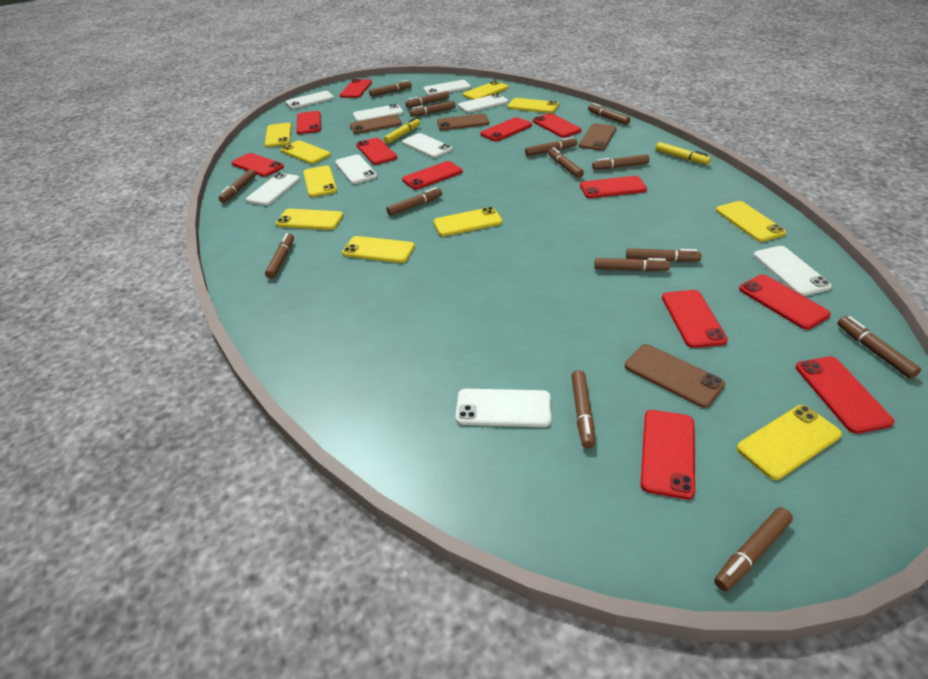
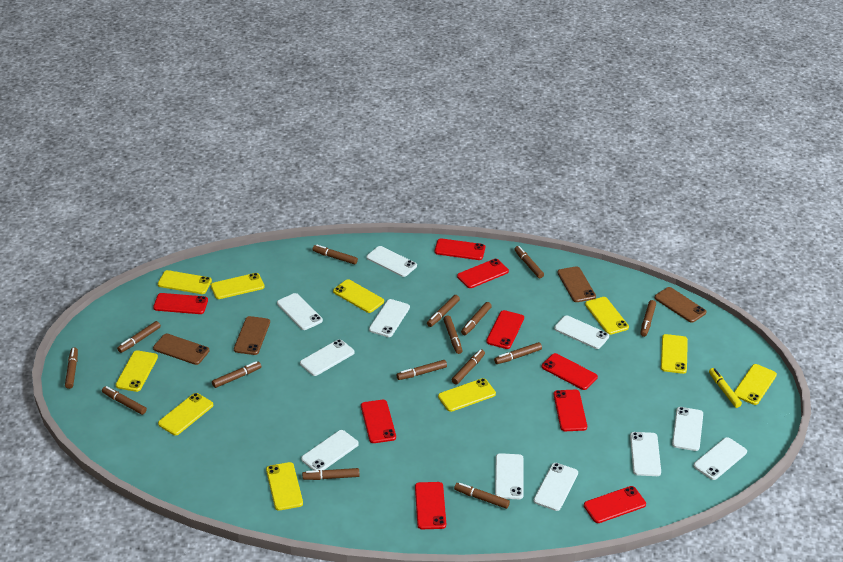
red phone: 12 -> 9
white phone: 9 -> 11
yellow marker: 2 -> 1

